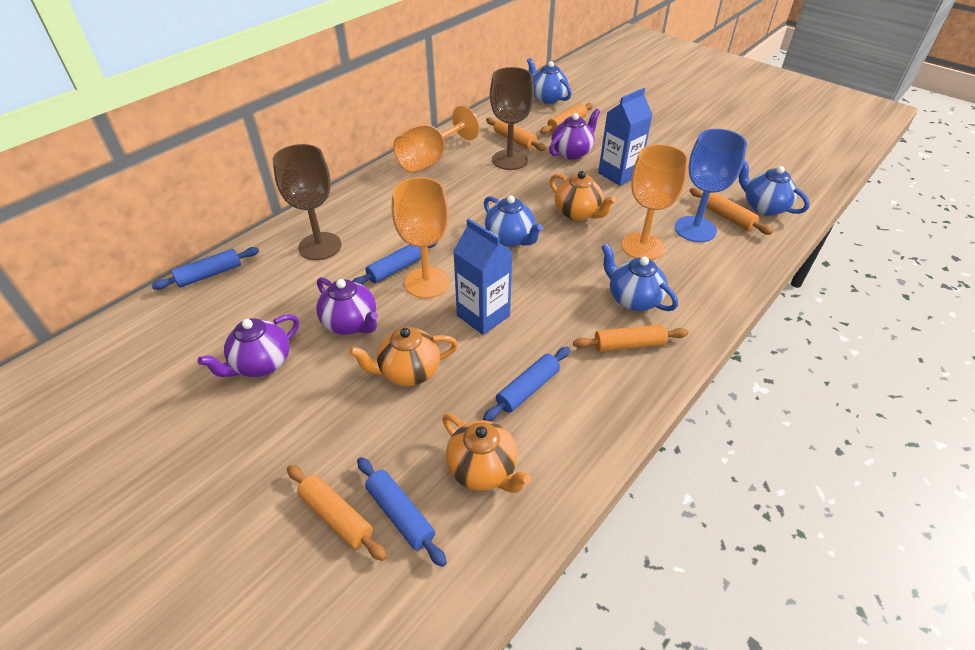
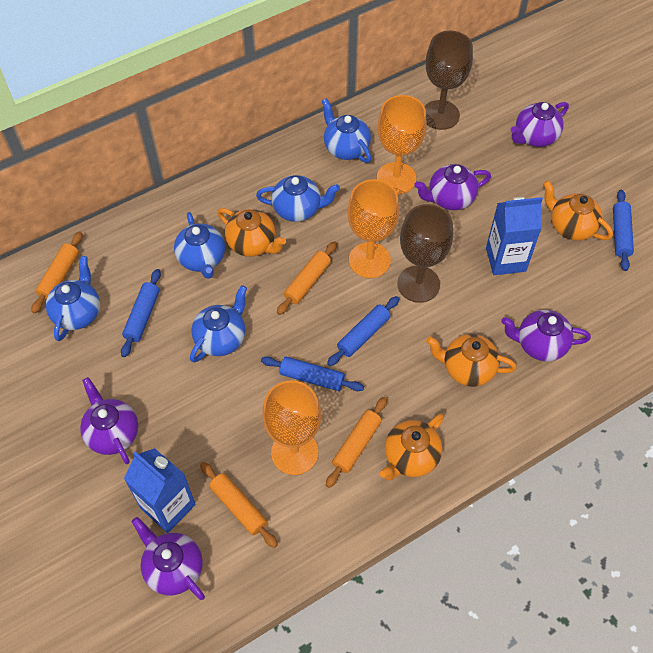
blue goblet: 1 -> 0
blue teapot: 4 -> 5
orange rolling pin: 5 -> 4
orange teapot: 3 -> 4
purple teapot: 3 -> 5

